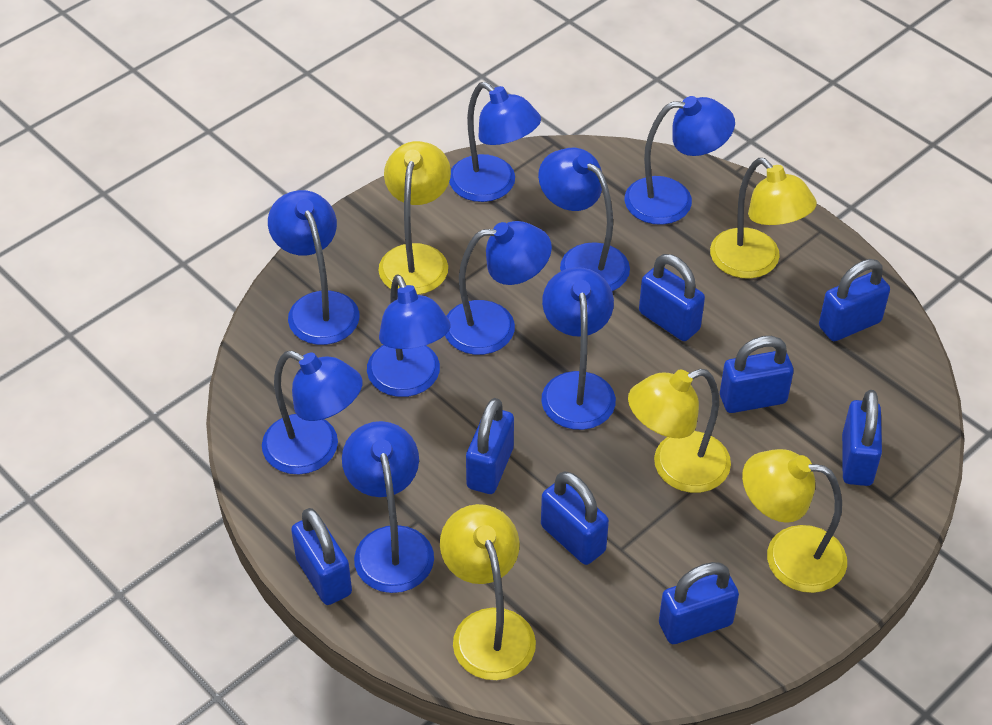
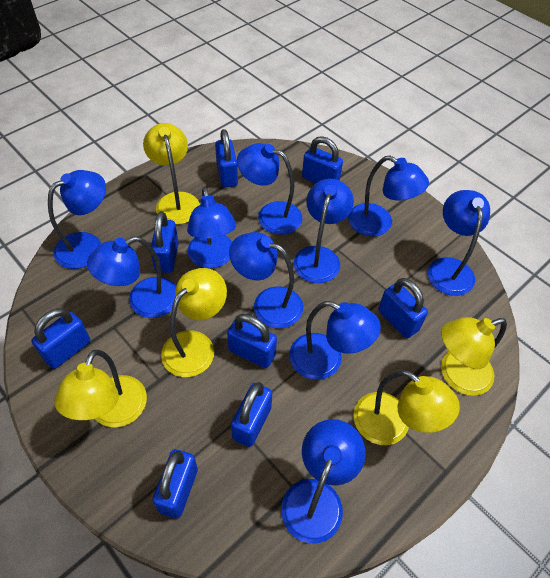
blue lamp: 9 -> 10

